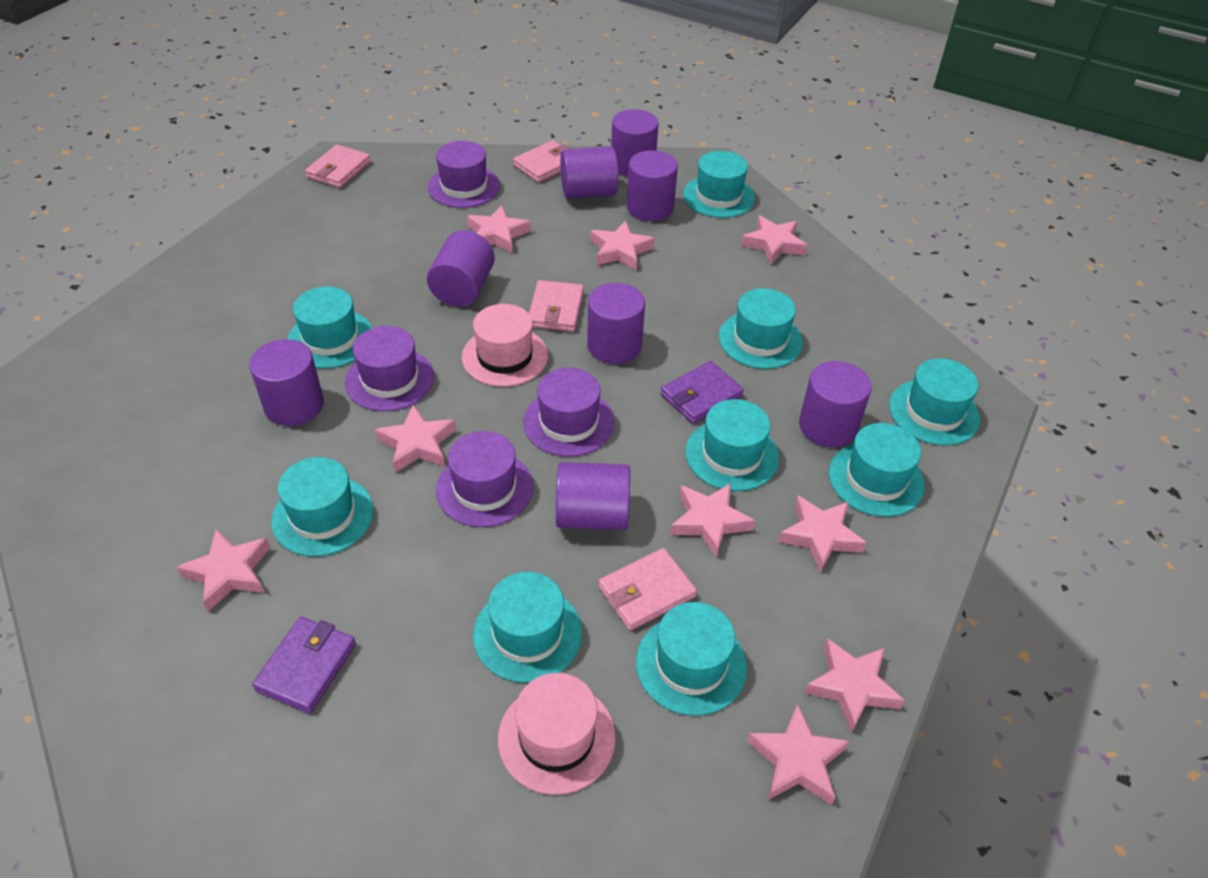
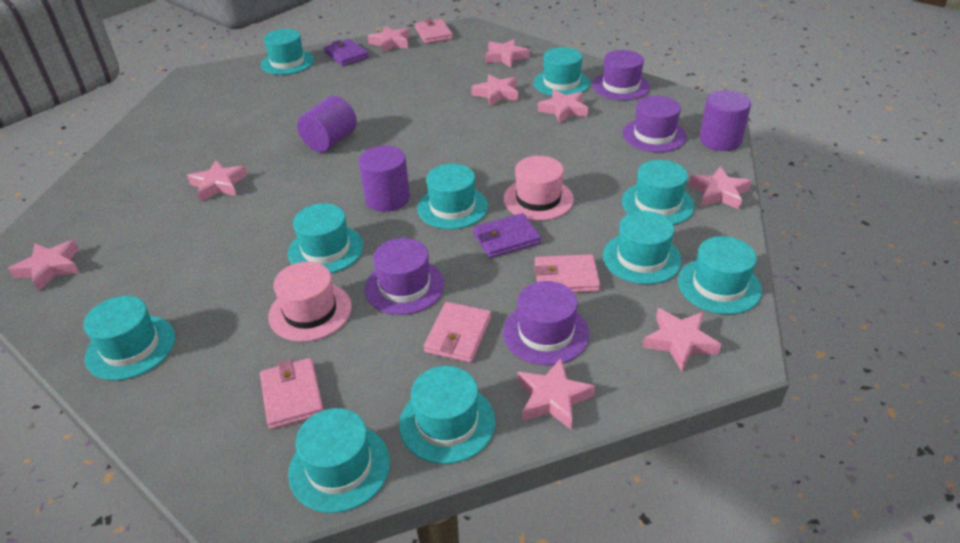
purple cylinder: 8 -> 3
turquoise hat: 9 -> 10

